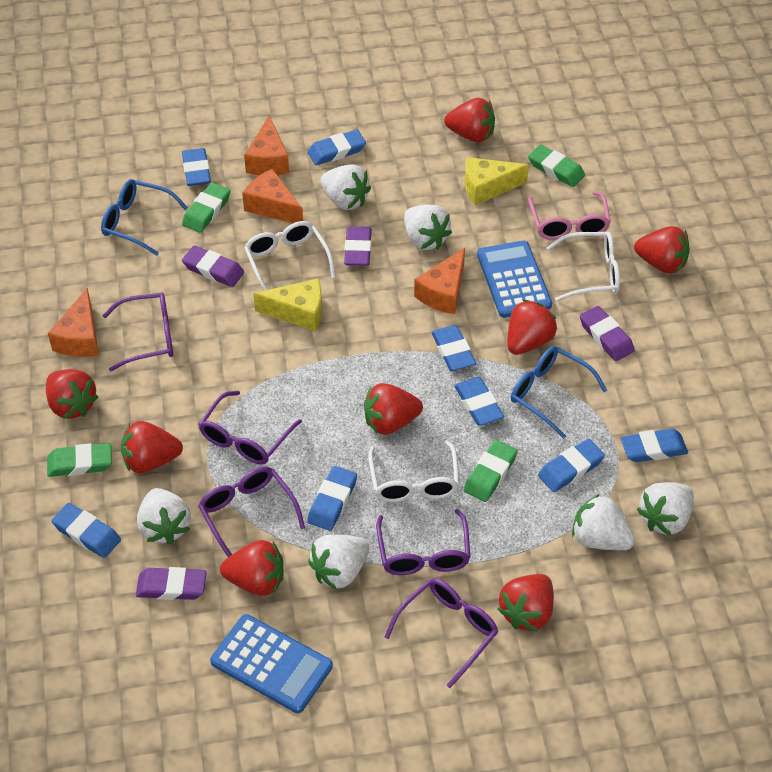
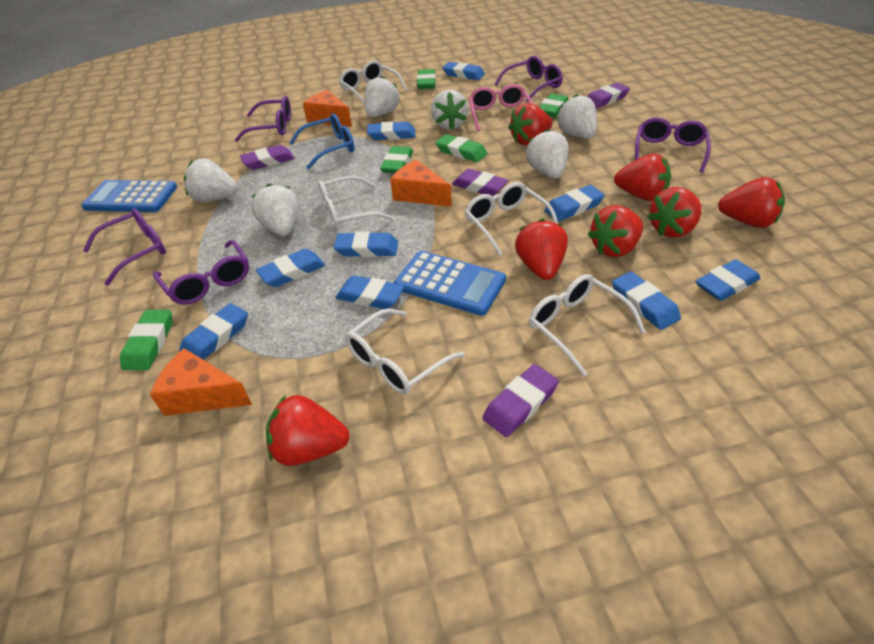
blue eraser: 8 -> 9
blue glasses: 2 -> 1
green eraser: 4 -> 5
orange cheese: 4 -> 3
red strawberry: 8 -> 7
white glasses: 3 -> 5
yellow cheese: 2 -> 0

